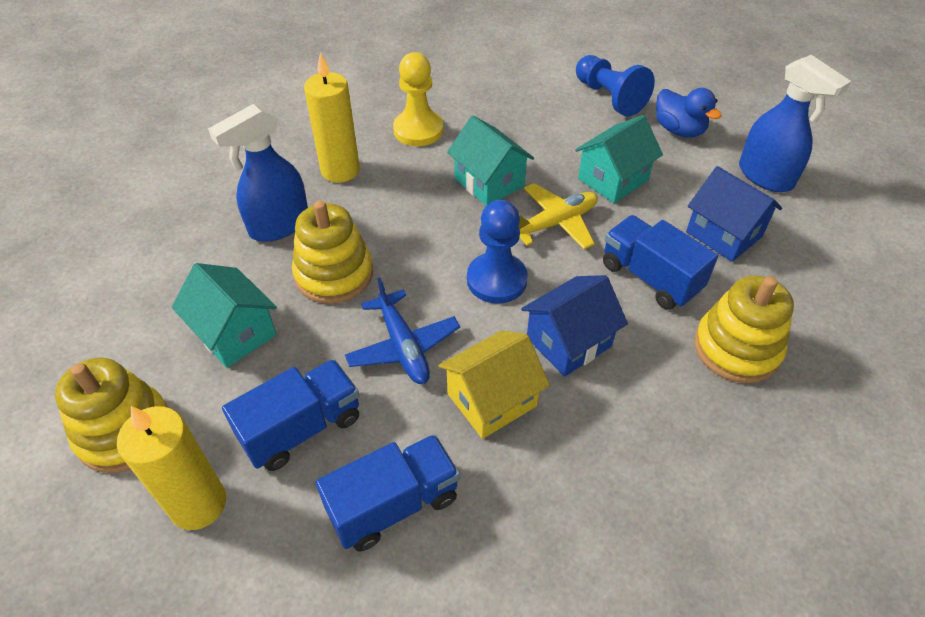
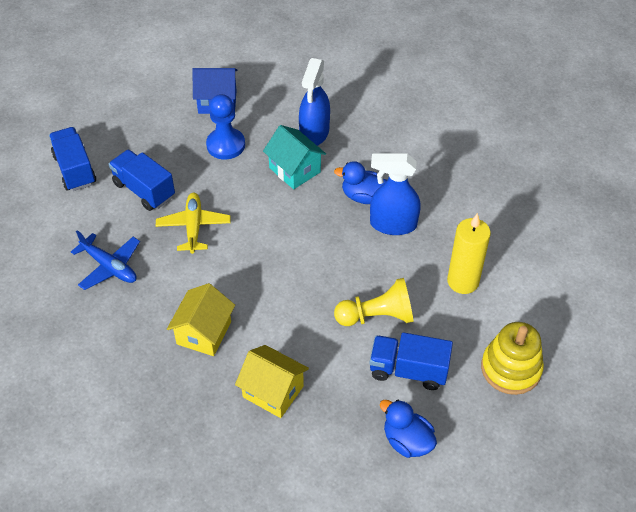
blue duck: 1 -> 2
blue house: 2 -> 1
blue pawn: 2 -> 1
turquoise house: 3 -> 1
yellow candle: 2 -> 1
yellow house: 1 -> 2
yellow stacking toy: 3 -> 1

